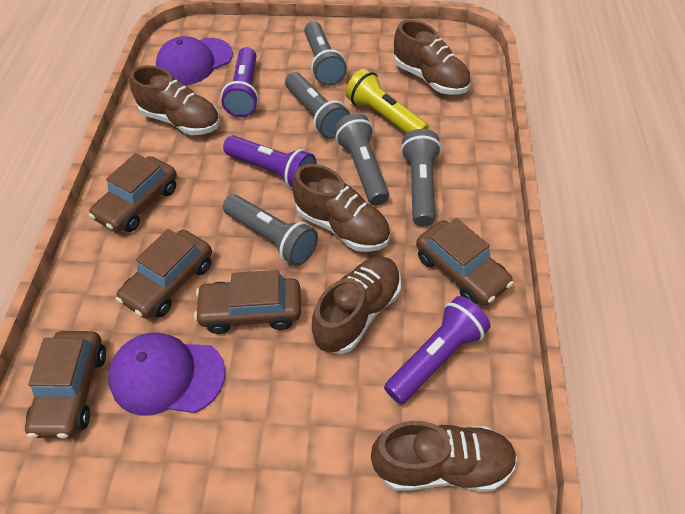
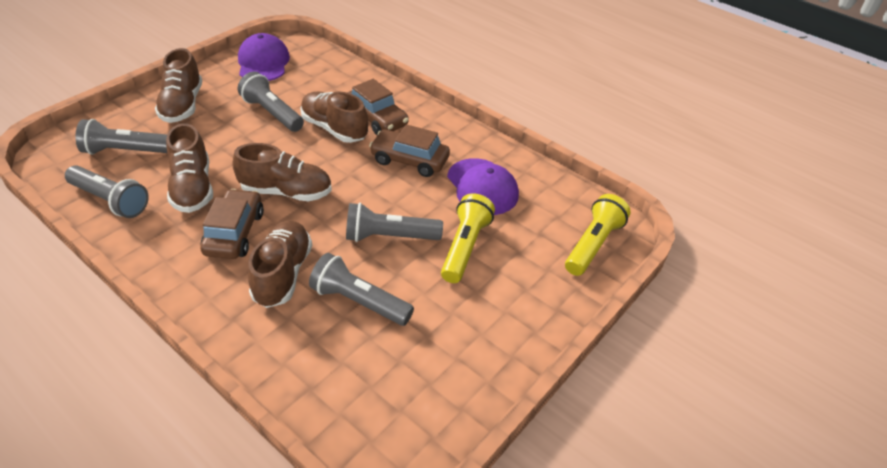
brown car: 5 -> 3
purple flashlight: 3 -> 0
yellow flashlight: 1 -> 2

